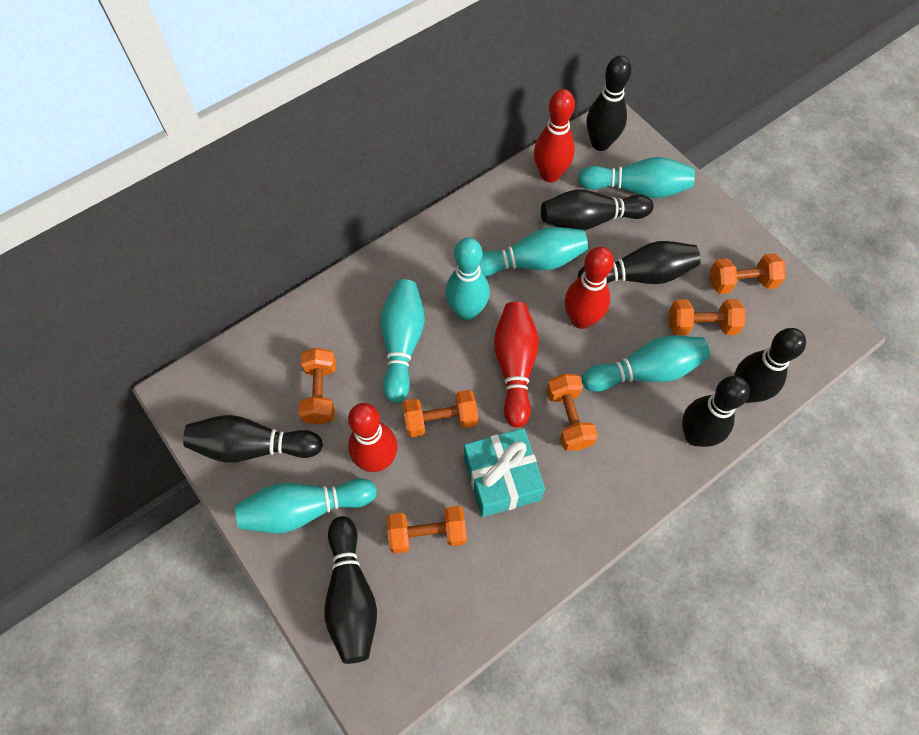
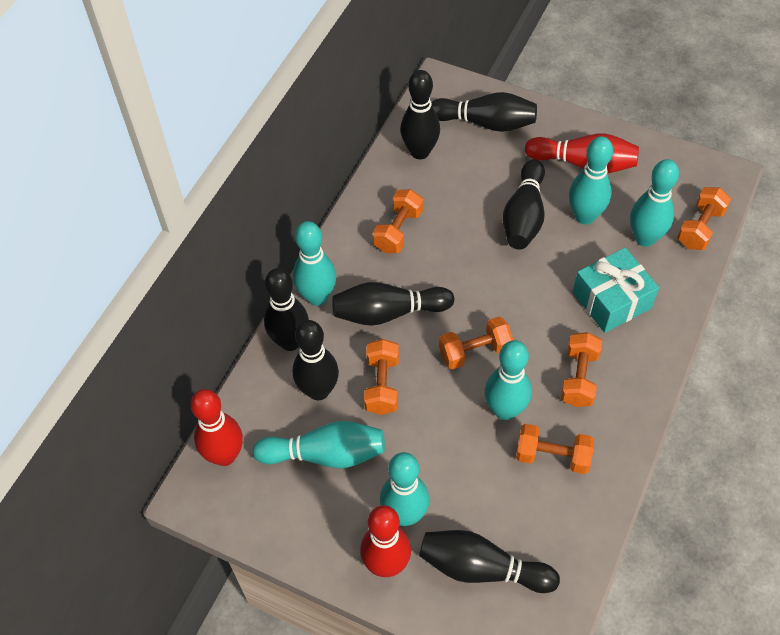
red bowling pin: 4 -> 3

